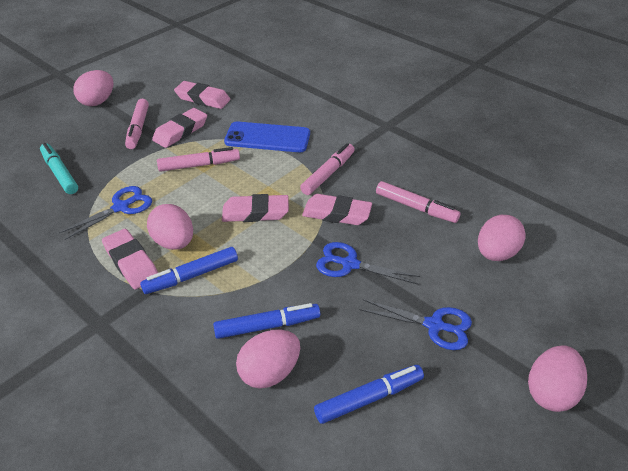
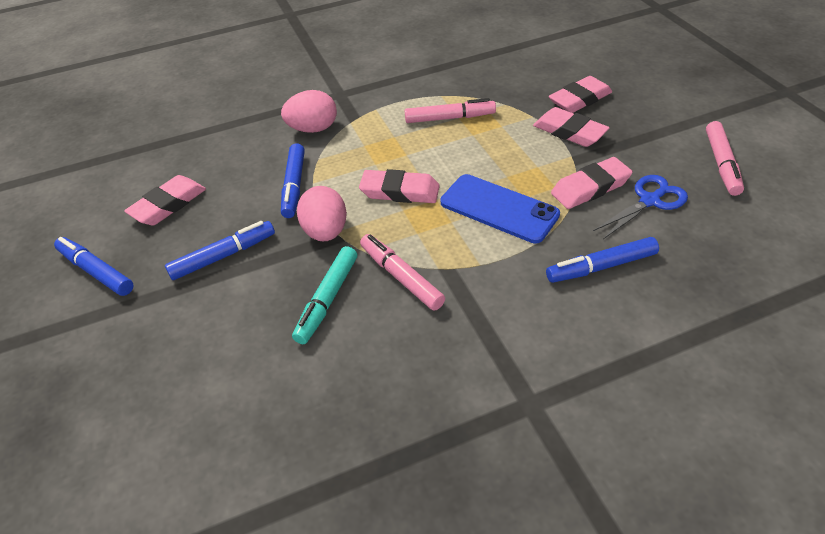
blue marker: 3 -> 4
blue scissors: 3 -> 1
pink egg: 5 -> 2
pink marker: 4 -> 3

